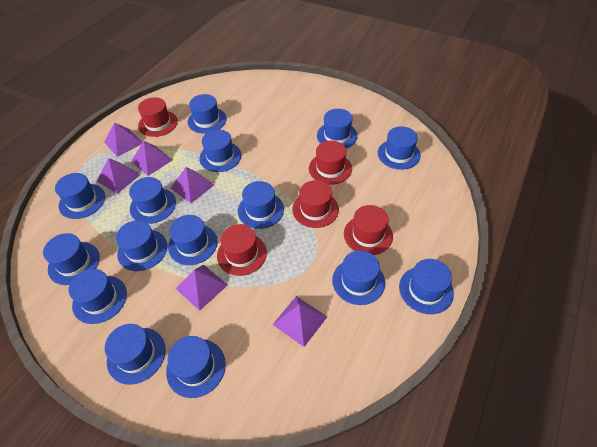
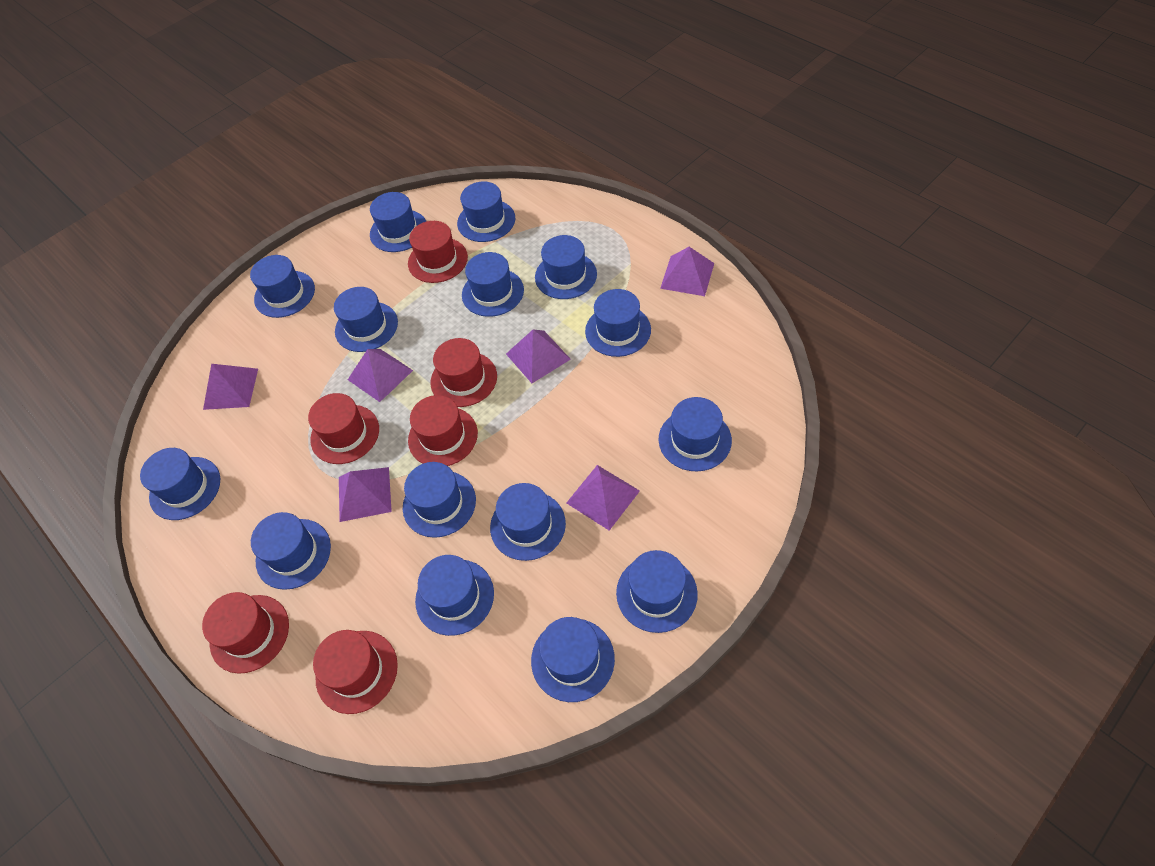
red hat: 5 -> 6

